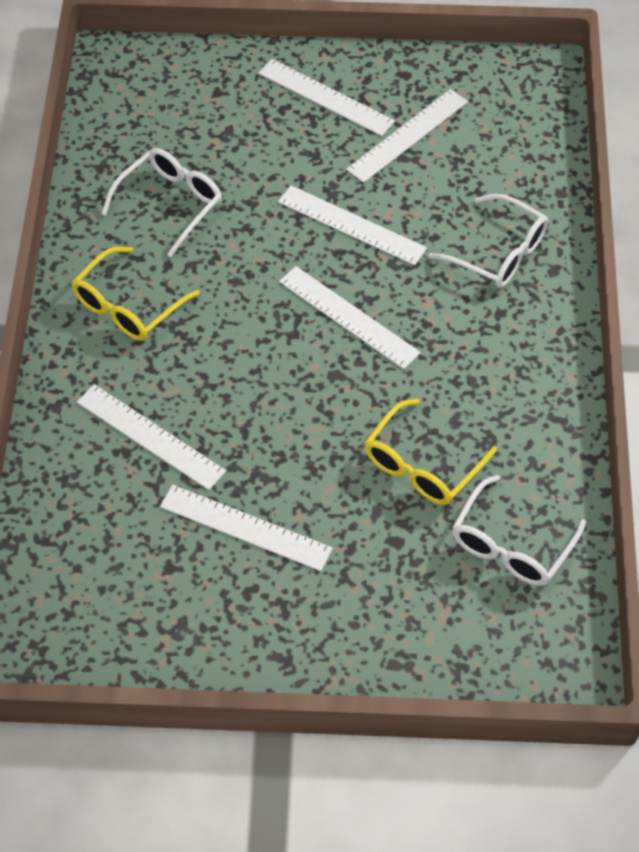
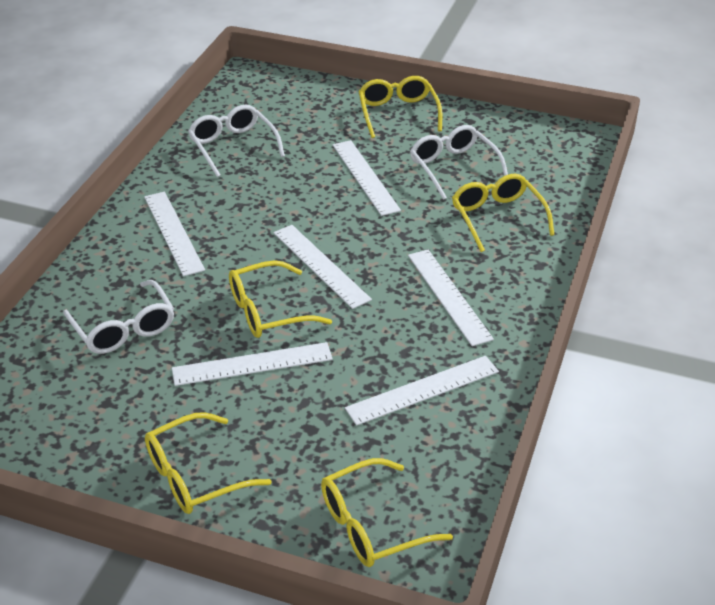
yellow glasses: 2 -> 5

